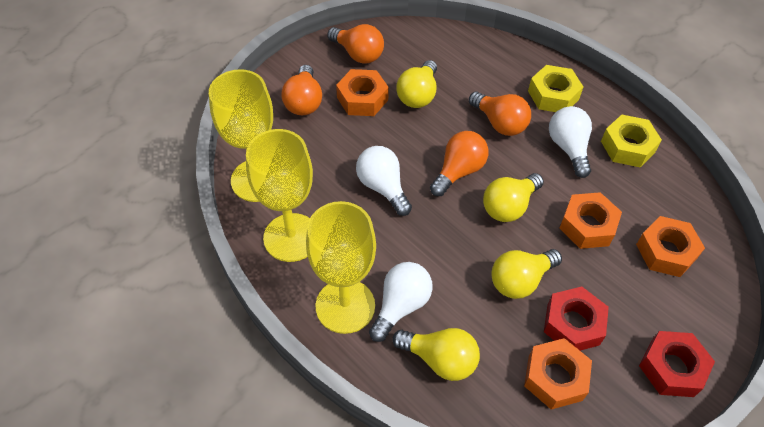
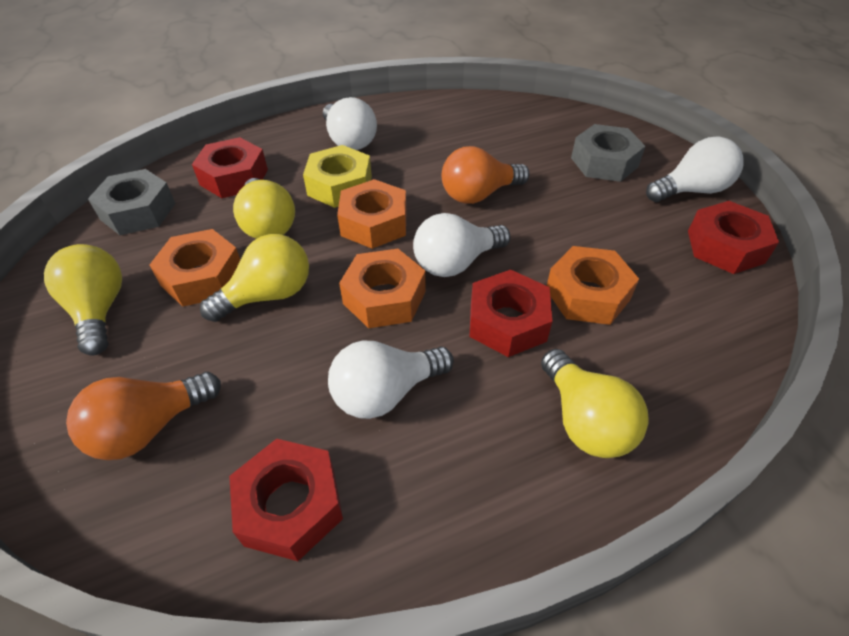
grey nut: 0 -> 2
orange light bulb: 4 -> 2
red nut: 2 -> 4
white light bulb: 3 -> 4
yellow goblet: 3 -> 0
yellow nut: 2 -> 1

